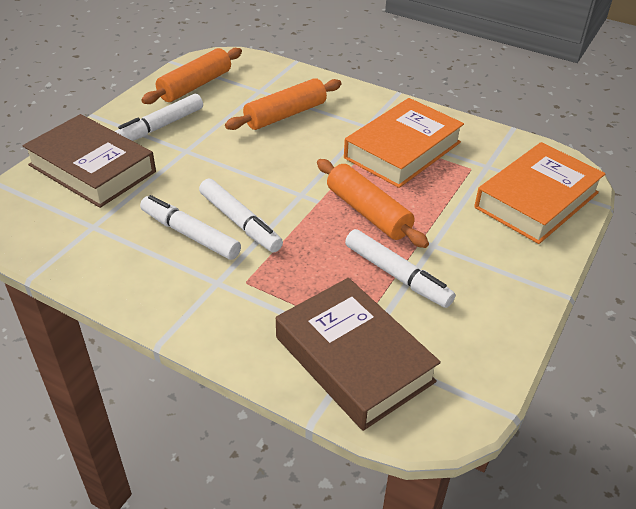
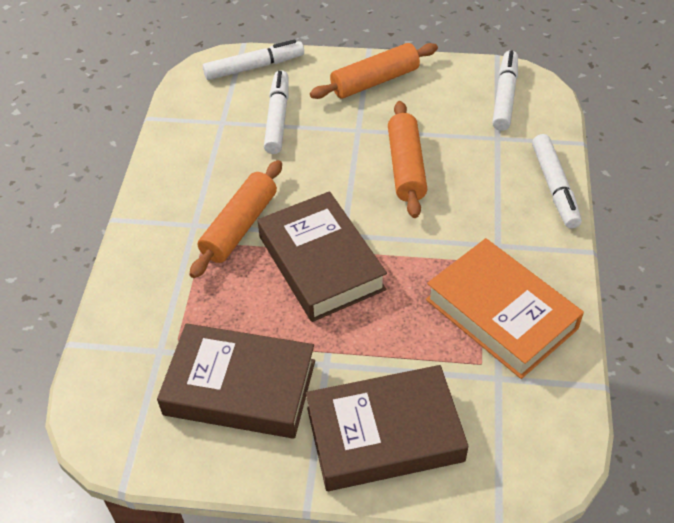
brown book: 2 -> 3
orange book: 2 -> 1

